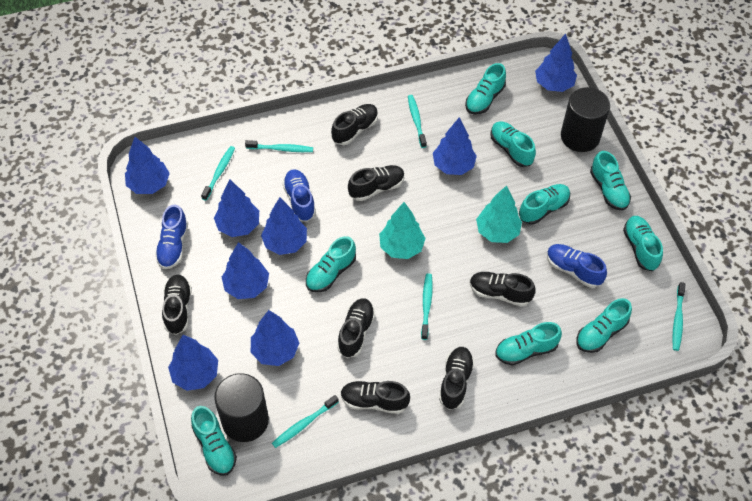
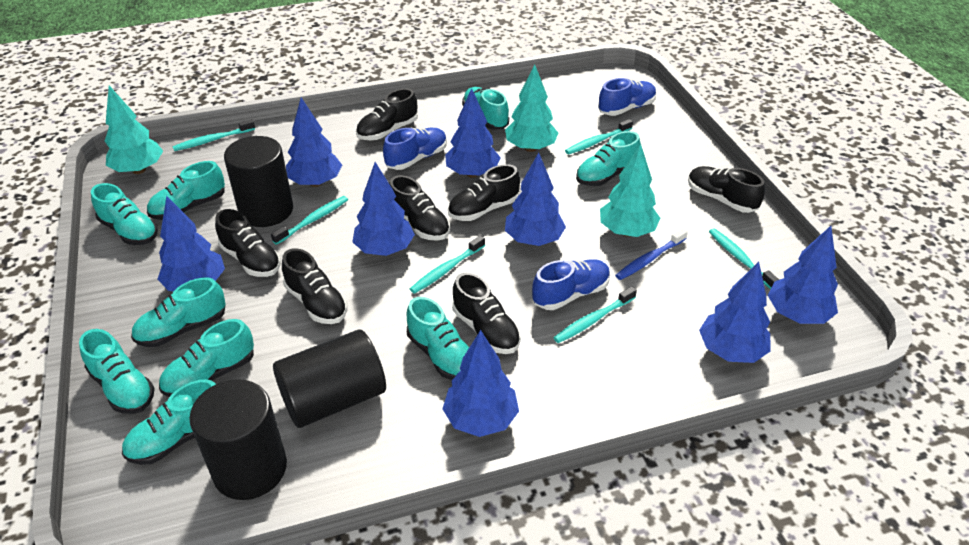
black cylinder: 2 -> 3
blue toothbrush: 0 -> 1
turquoise tree: 2 -> 3

